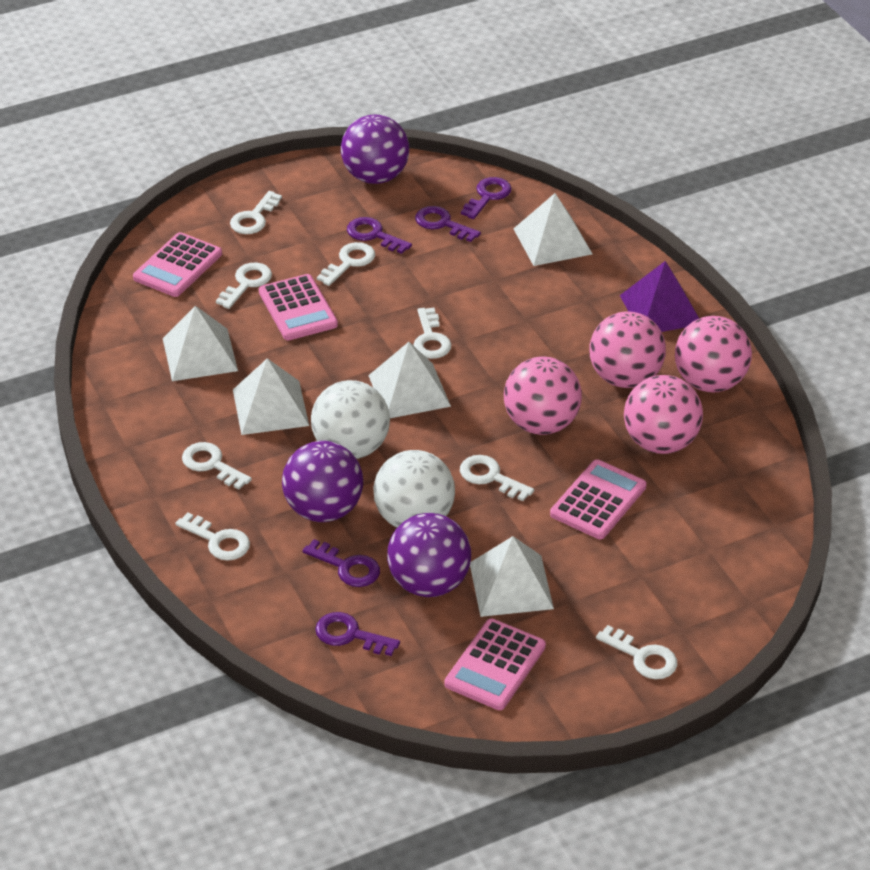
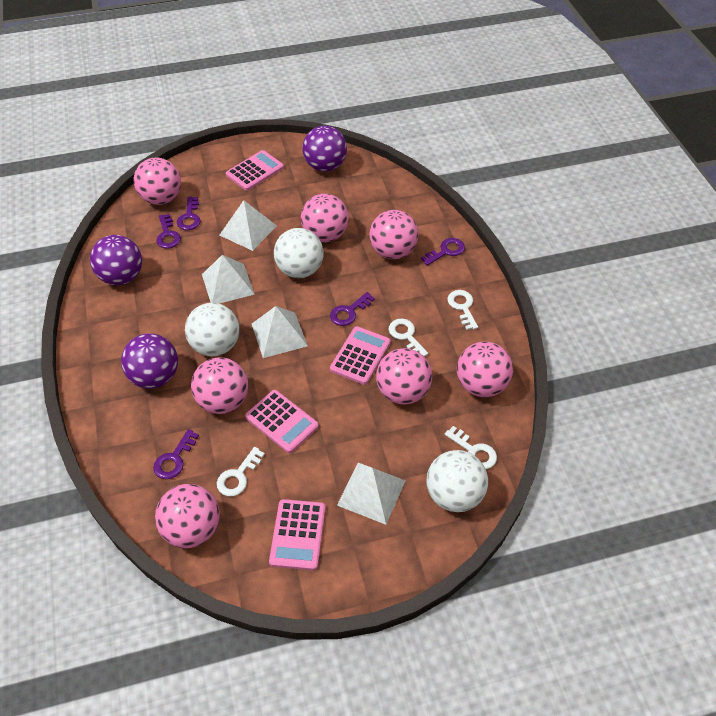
pink ball: 4 -> 7
purple pyramid: 1 -> 0
white ball: 2 -> 3
white key: 8 -> 4
white pyramid: 5 -> 4

